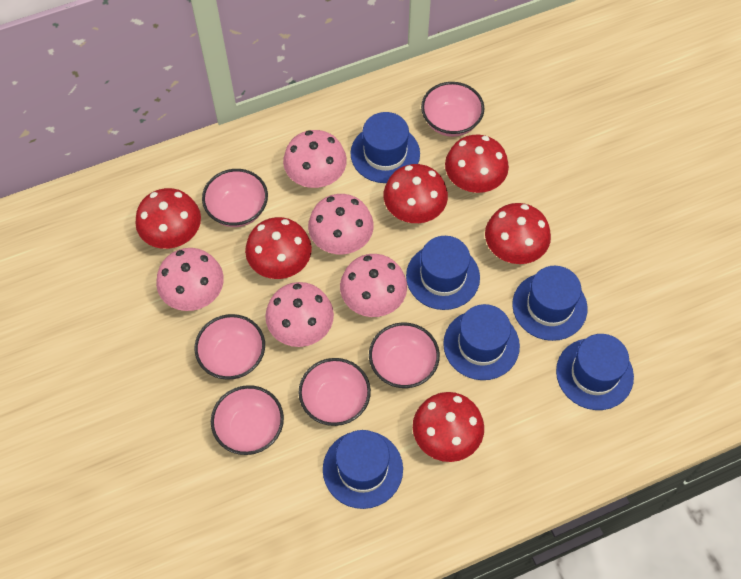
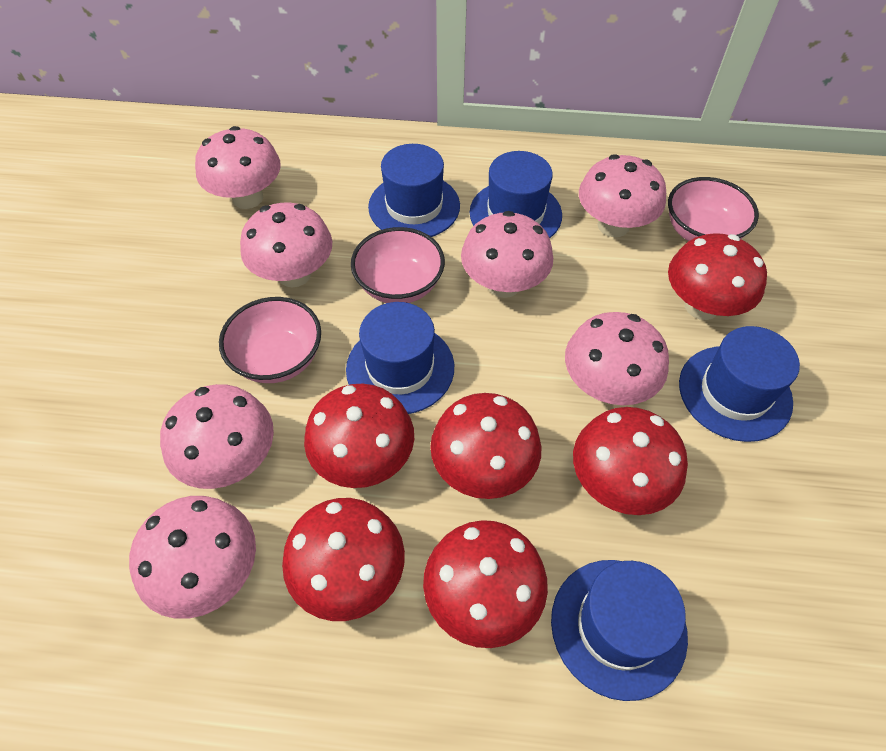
blue hat: 6 -> 5
pink bowl: 6 -> 3
pink mushroom: 5 -> 7

